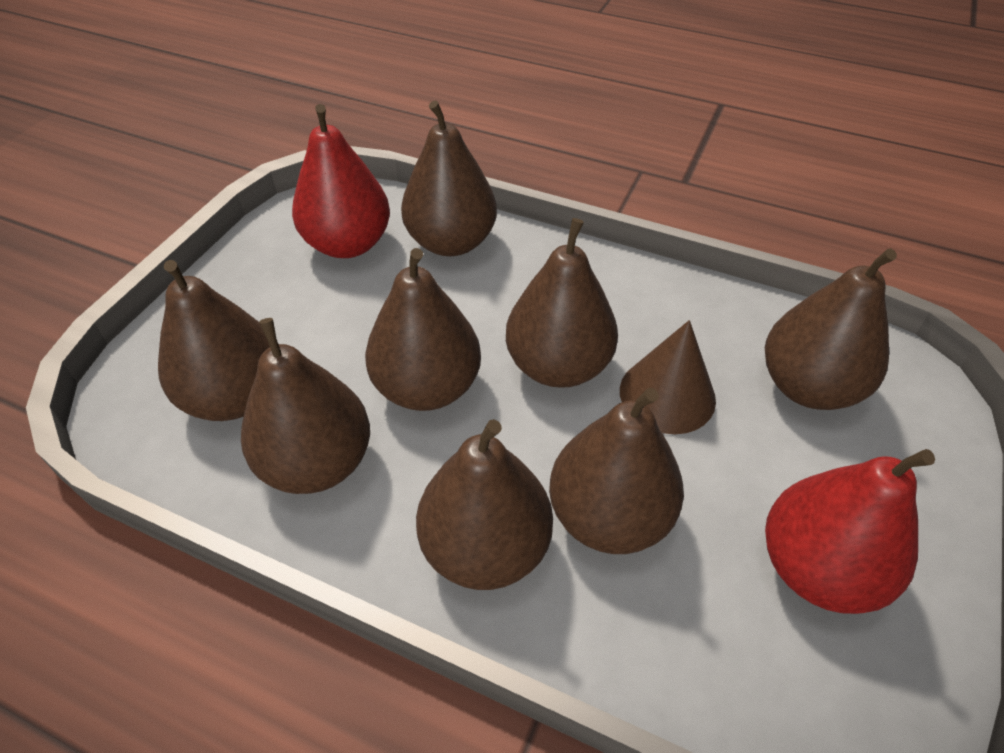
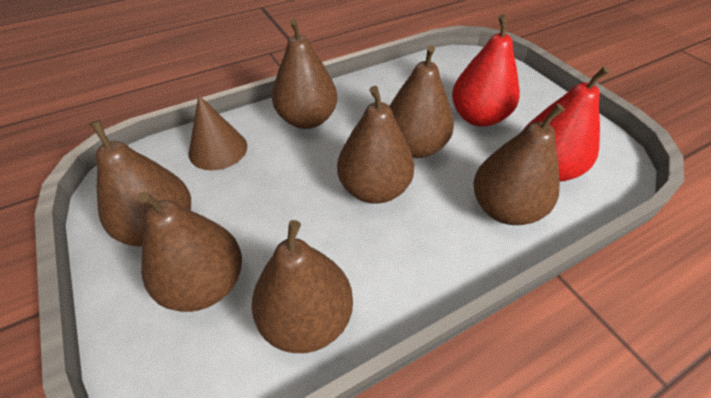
brown pear: 8 -> 7

